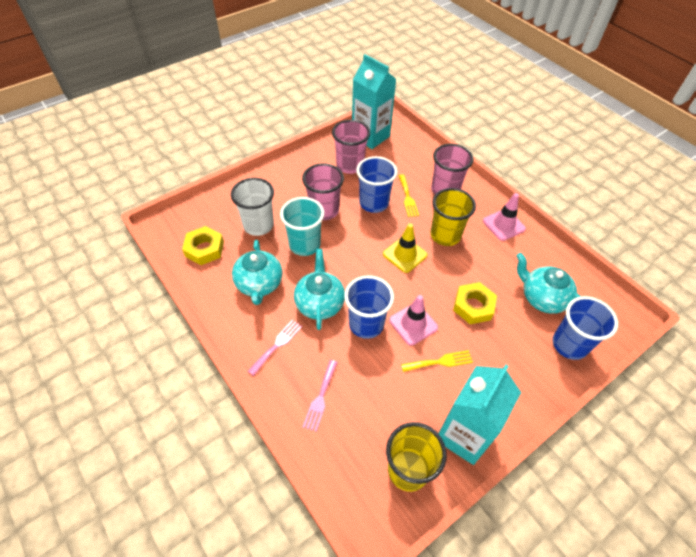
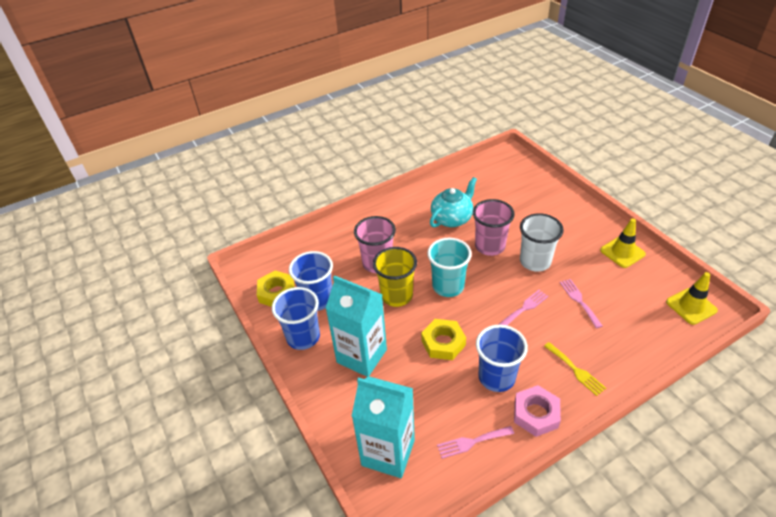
pink cup: 3 -> 2
pink fork: 2 -> 3
pink nut: 0 -> 1
pink traffic cone: 2 -> 0
turquoise teapot: 3 -> 1
yellow cup: 2 -> 1
yellow fork: 2 -> 1
yellow traffic cone: 1 -> 2

